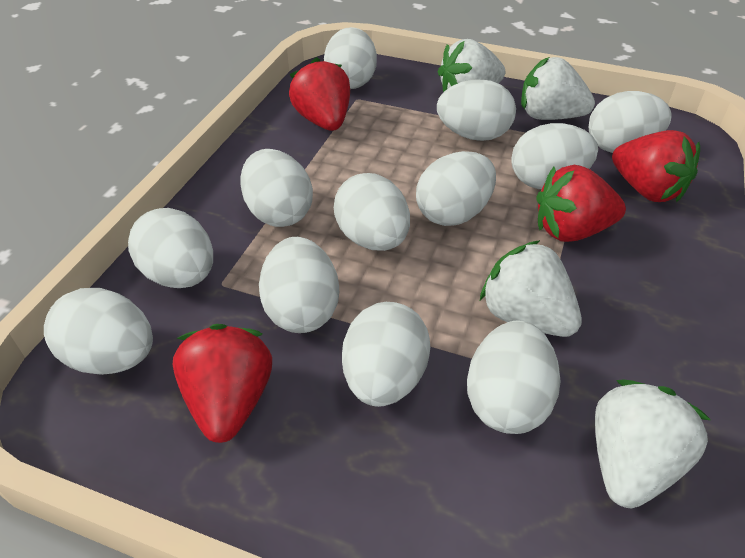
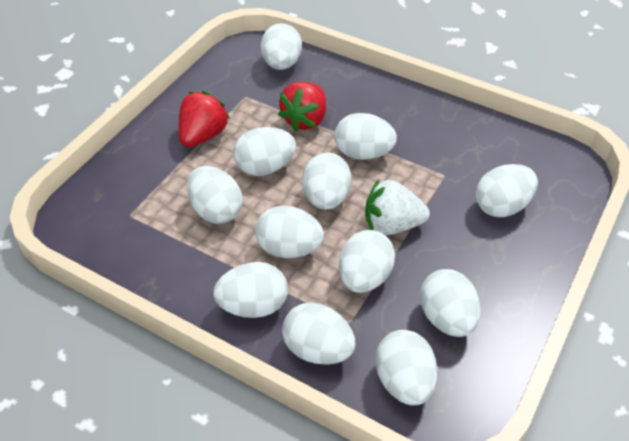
red strawberry: 4 -> 2
white strawberry: 4 -> 1

